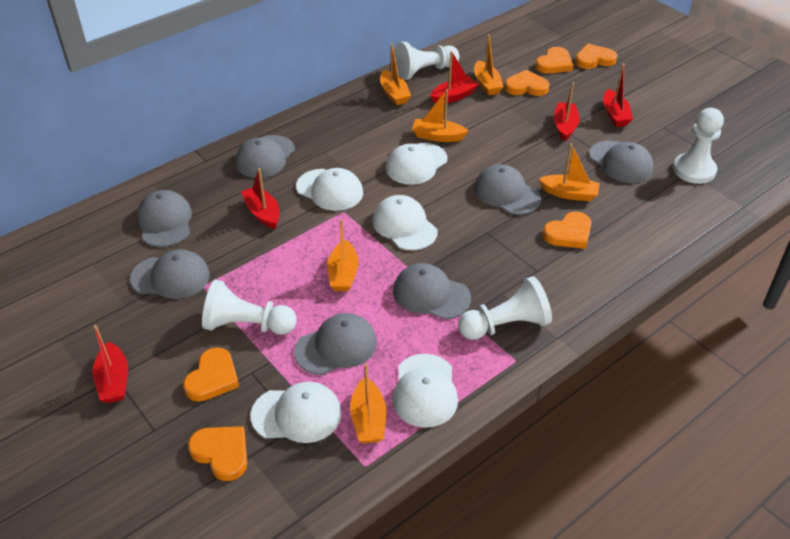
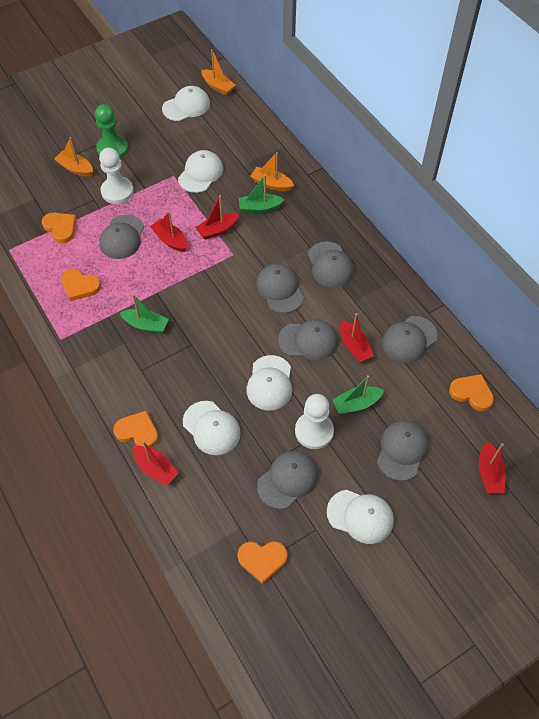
green boat: 0 -> 3
green pawn: 0 -> 1
orange boat: 6 -> 3
orange heart: 6 -> 5
white pawn: 4 -> 2

